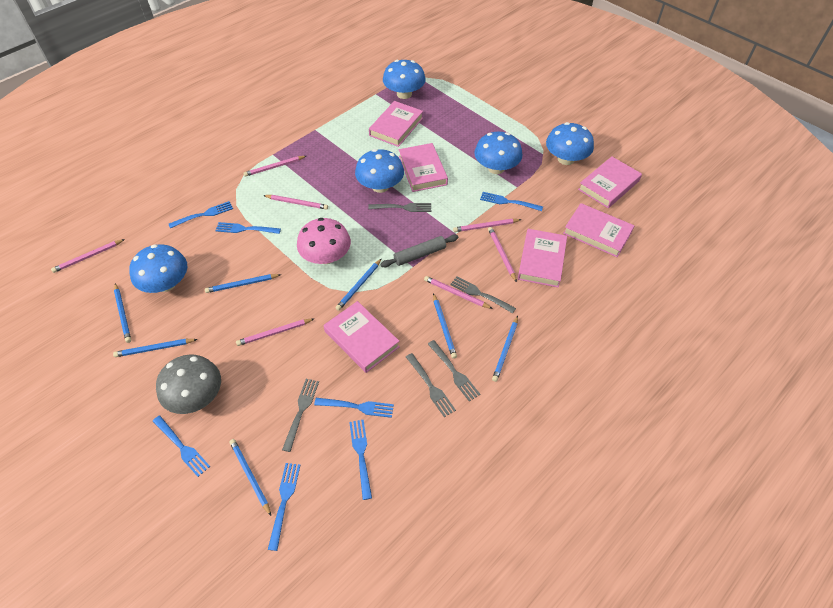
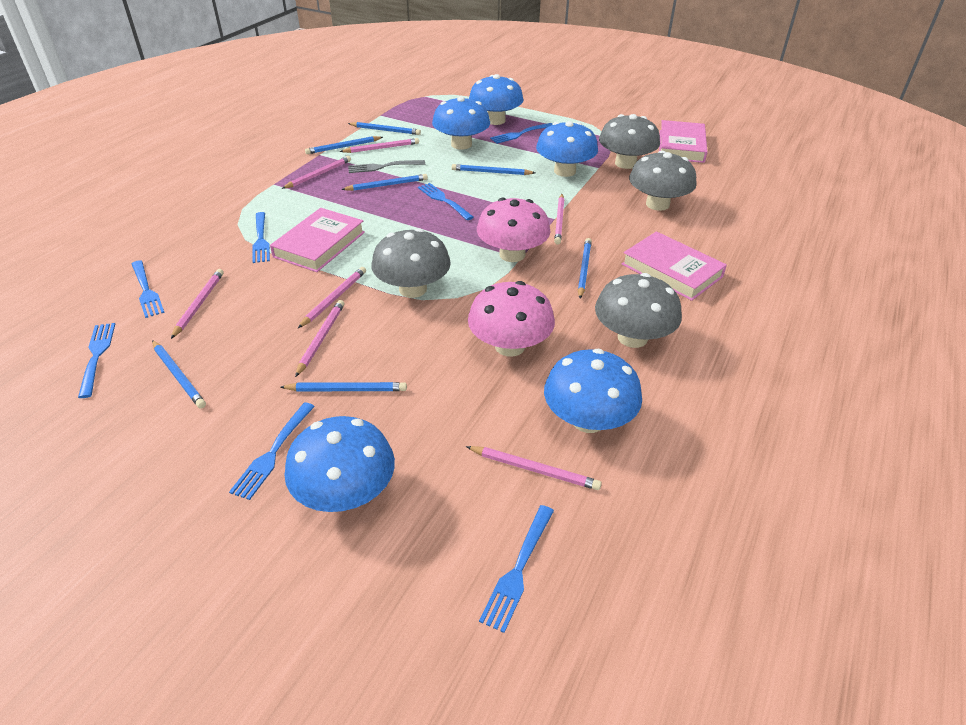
grey fork: 5 -> 1
grey mushroom: 1 -> 4
grey rolling pin: 1 -> 0
pink book: 6 -> 3
pink mushroom: 1 -> 2

